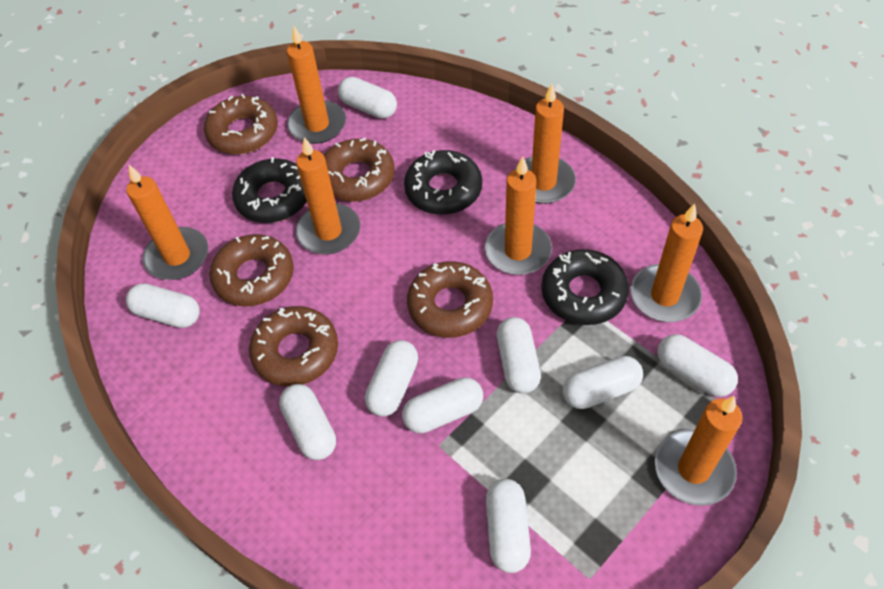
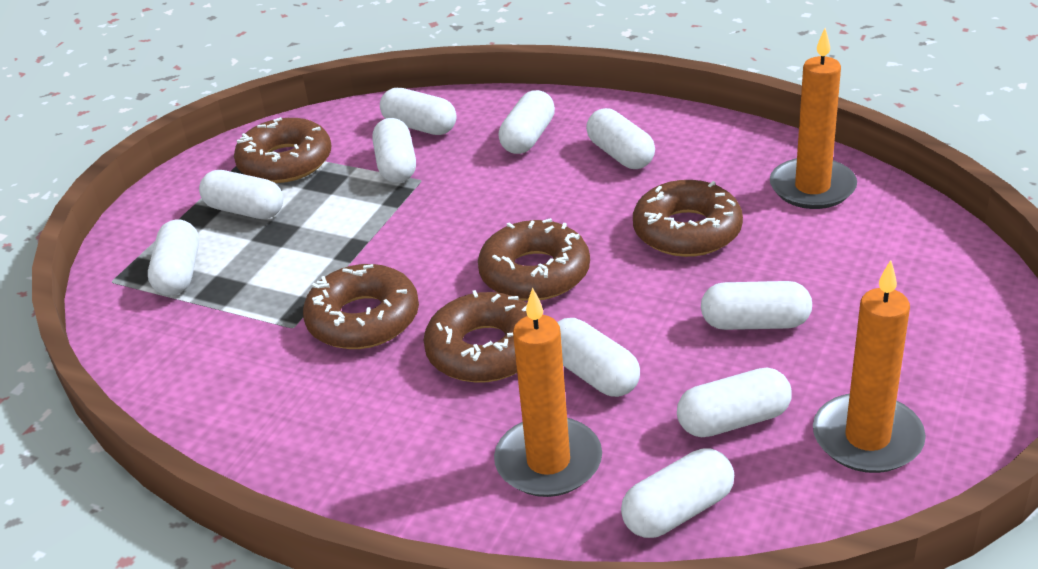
black donut: 3 -> 0
orange candle: 7 -> 3
white capsule: 9 -> 10

